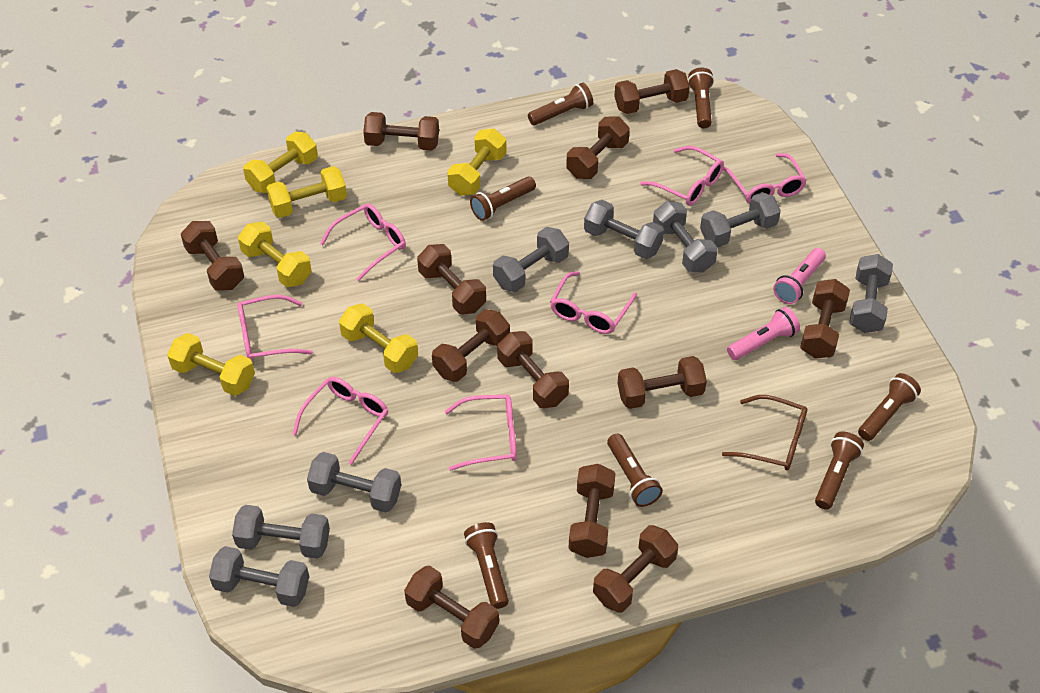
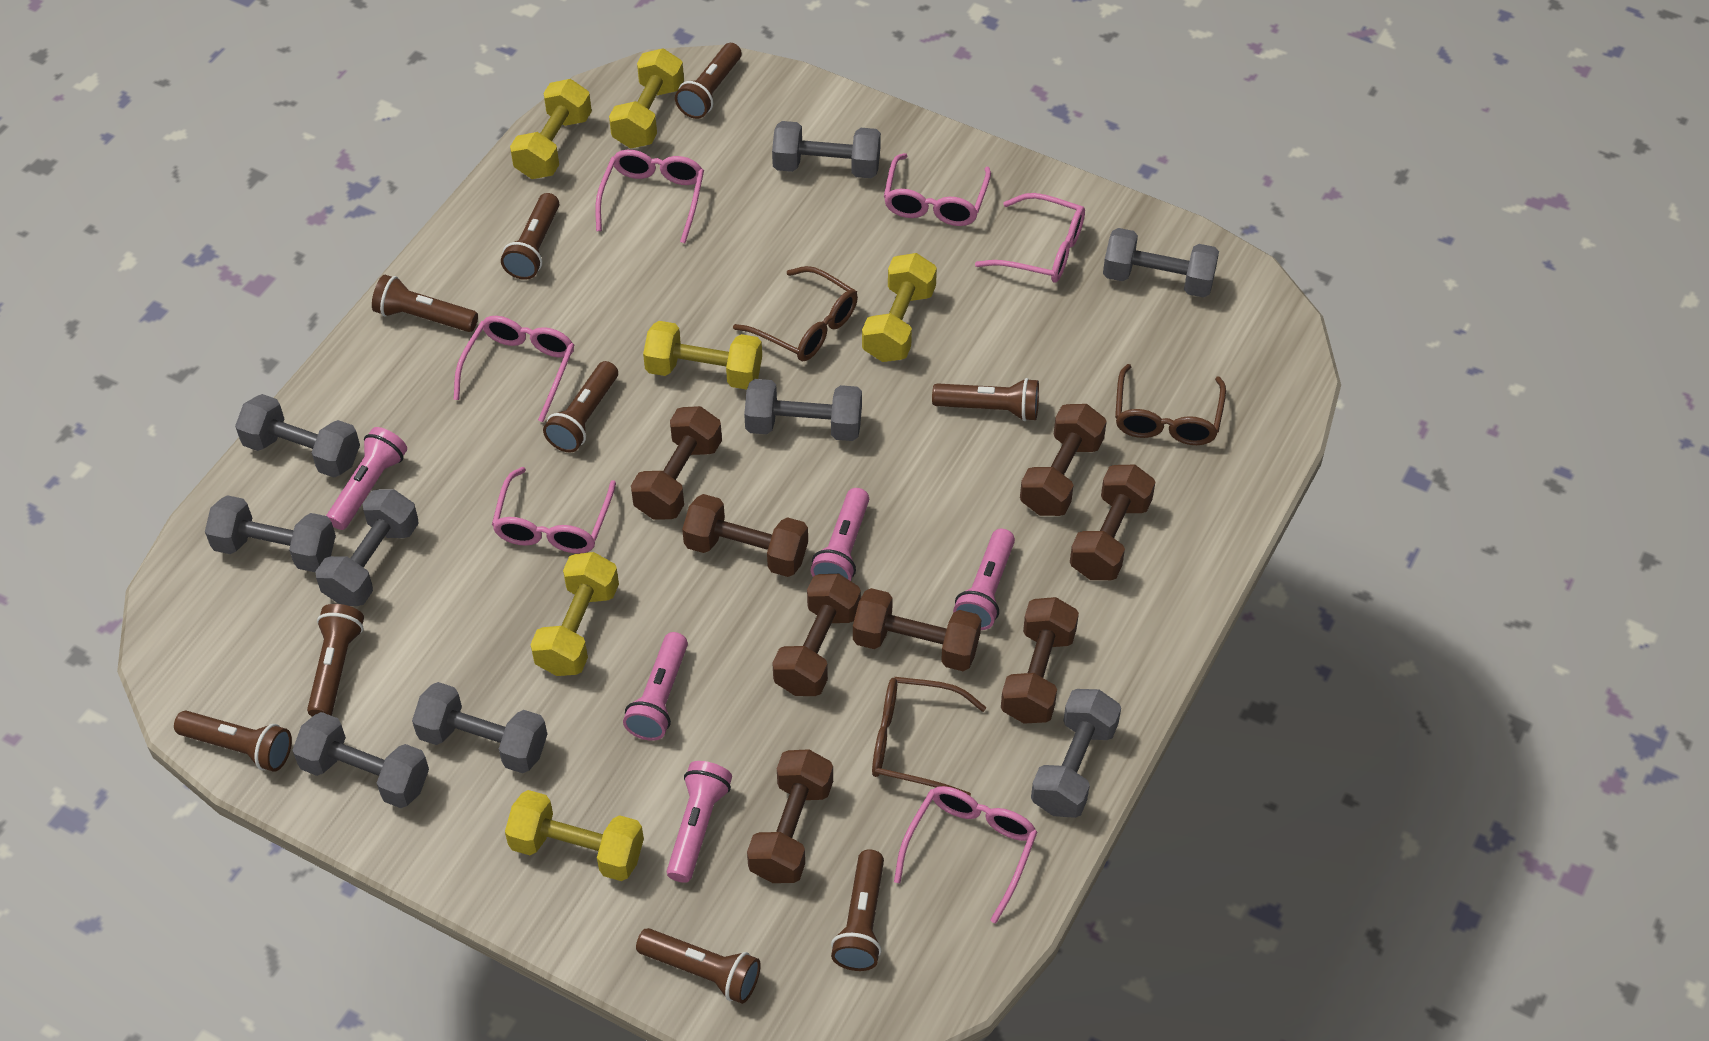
brown dumbbell: 12 -> 8
brown flashlight: 7 -> 9
brown glasses: 1 -> 3
grey dumbbell: 8 -> 9
pink flashlight: 2 -> 5
pink glasses: 7 -> 6

